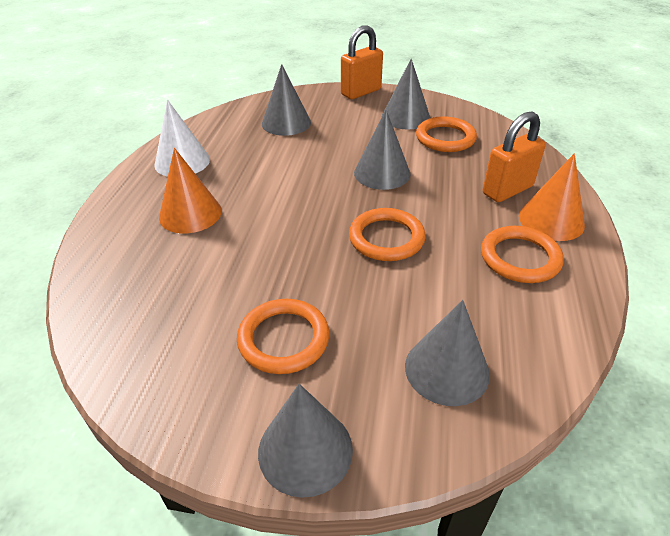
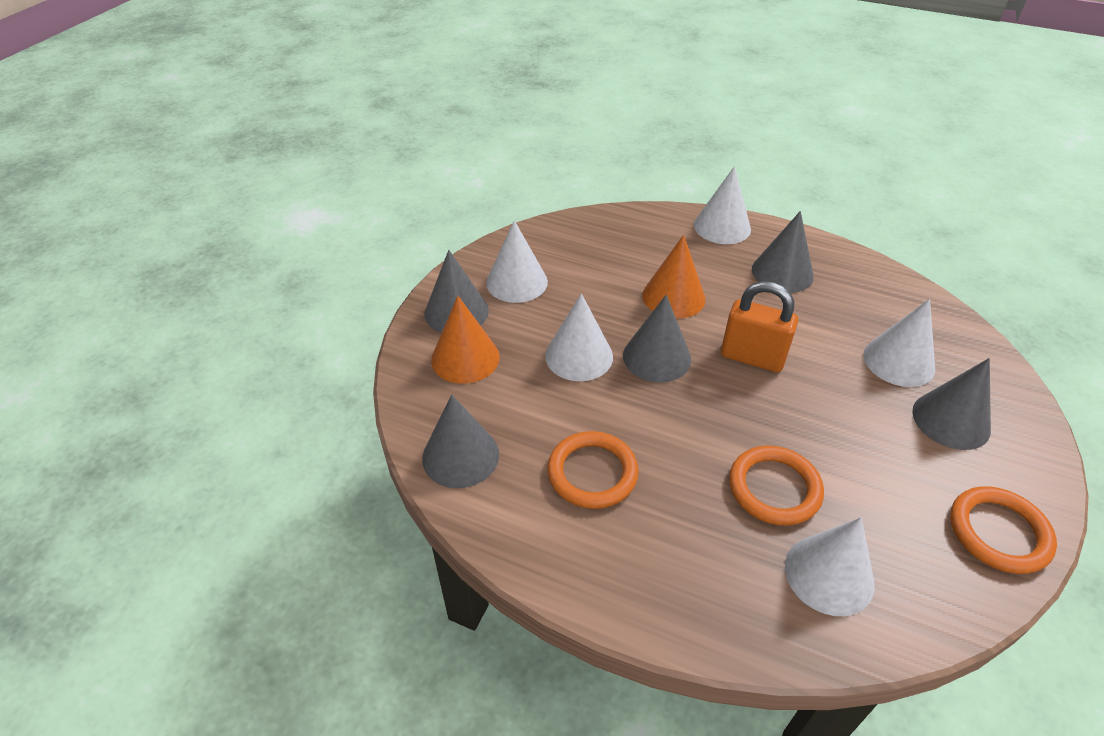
orange padlock: 2 -> 1
orange ring: 4 -> 3
white cone: 1 -> 5

